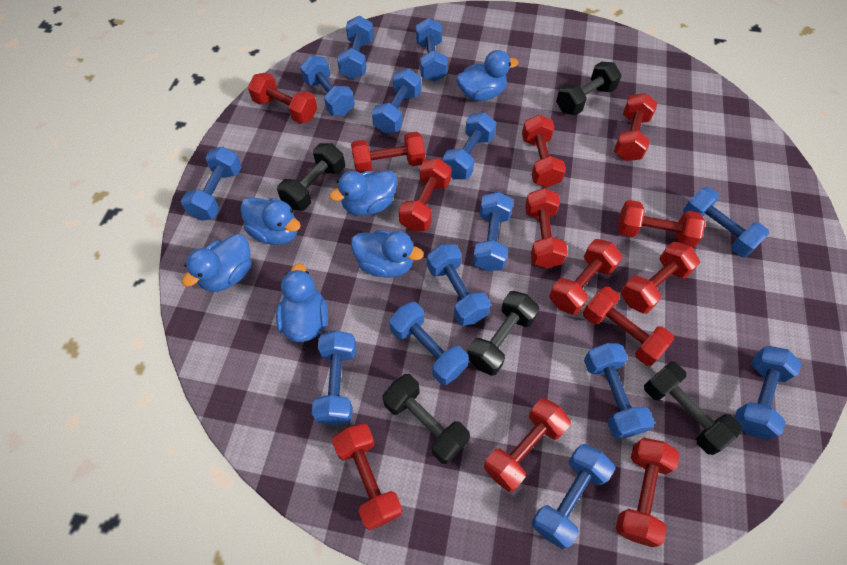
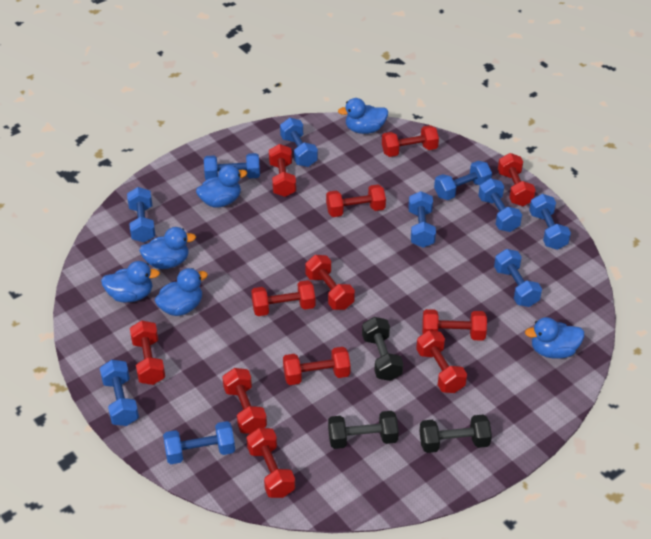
black dumbbell: 5 -> 3
blue dumbbell: 14 -> 10
red dumbbell: 13 -> 12

